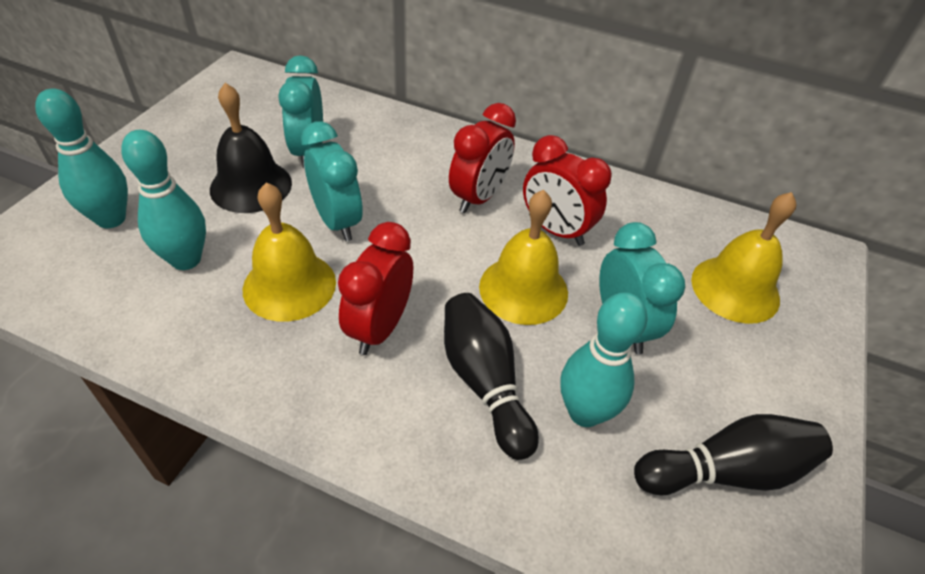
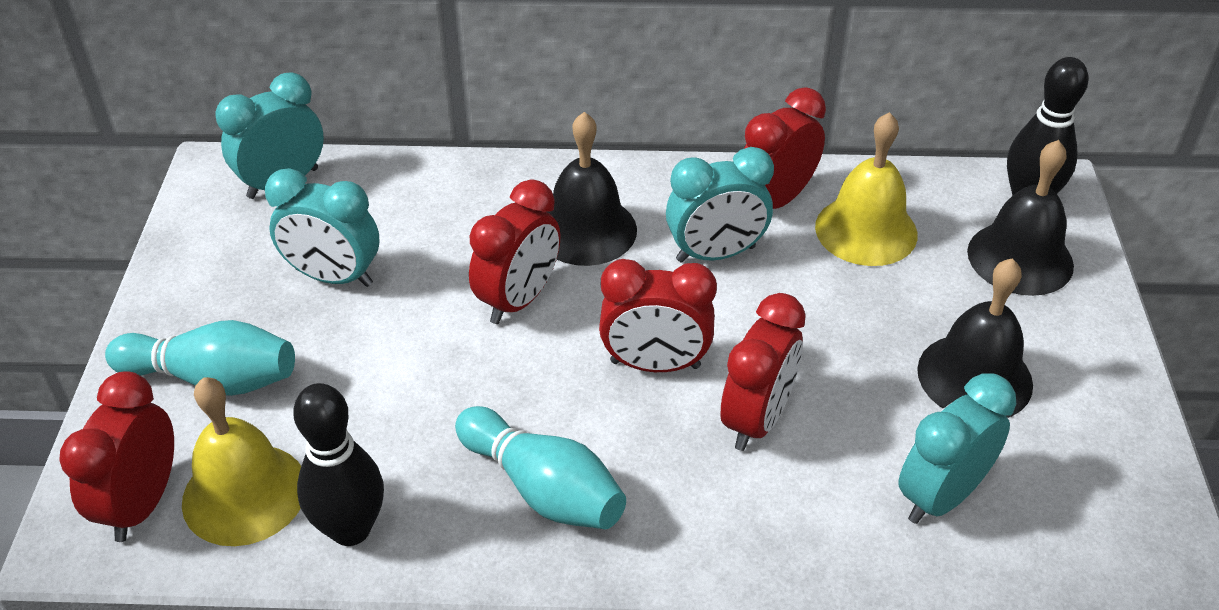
black bell: 1 -> 3
red clock: 3 -> 5
turquoise bowling pin: 3 -> 2
turquoise clock: 3 -> 4
yellow bell: 3 -> 2

